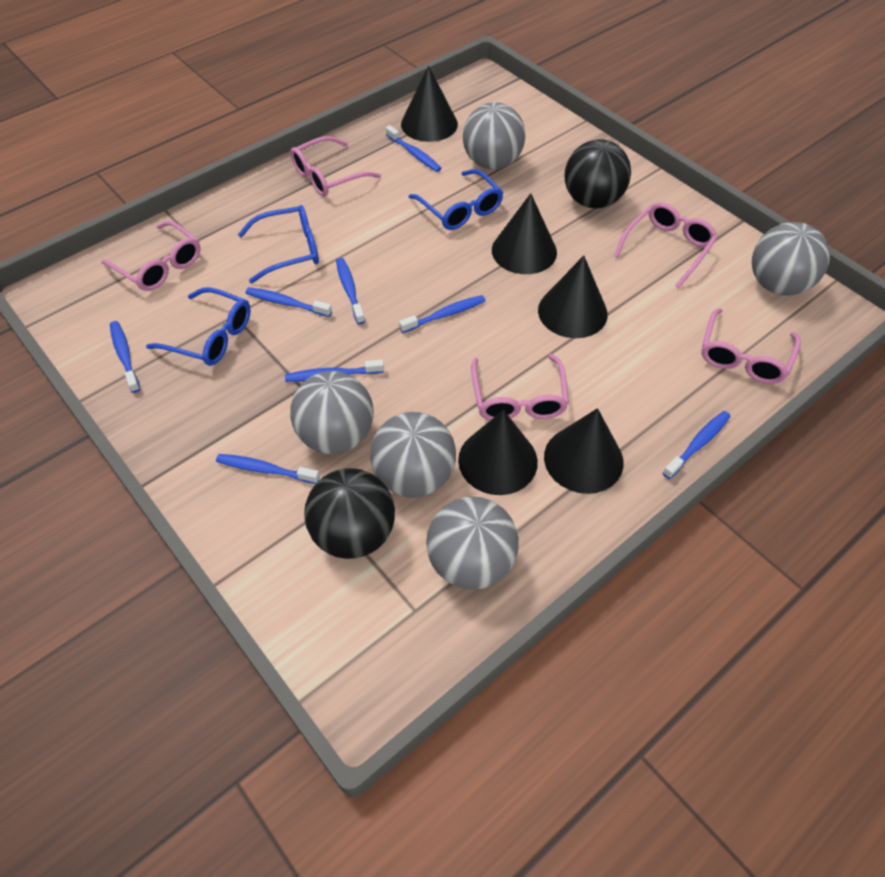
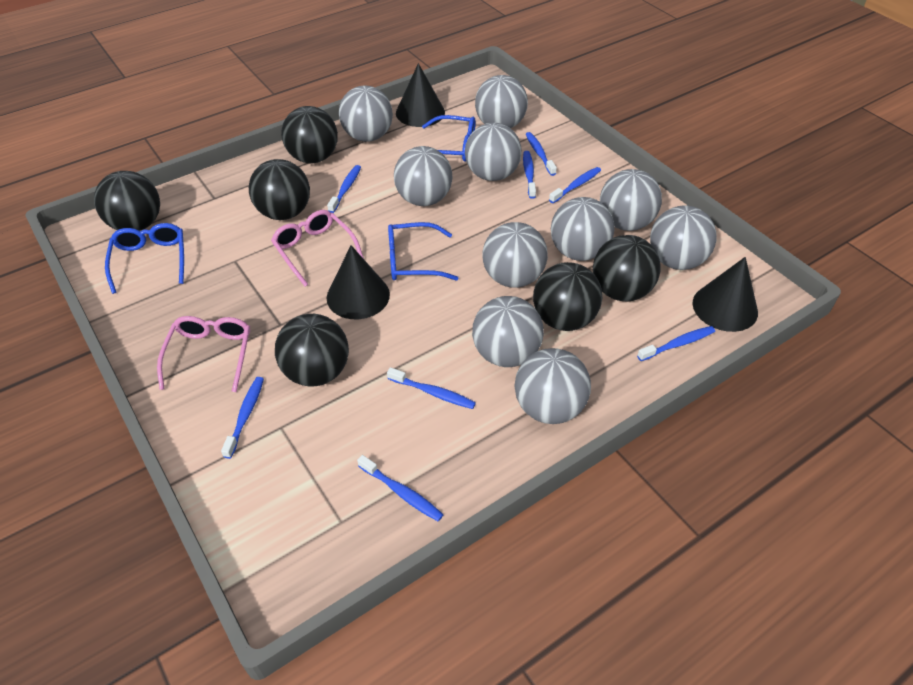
black ball: 2 -> 6
black cone: 5 -> 3
grey ball: 5 -> 10
pink glasses: 5 -> 2

